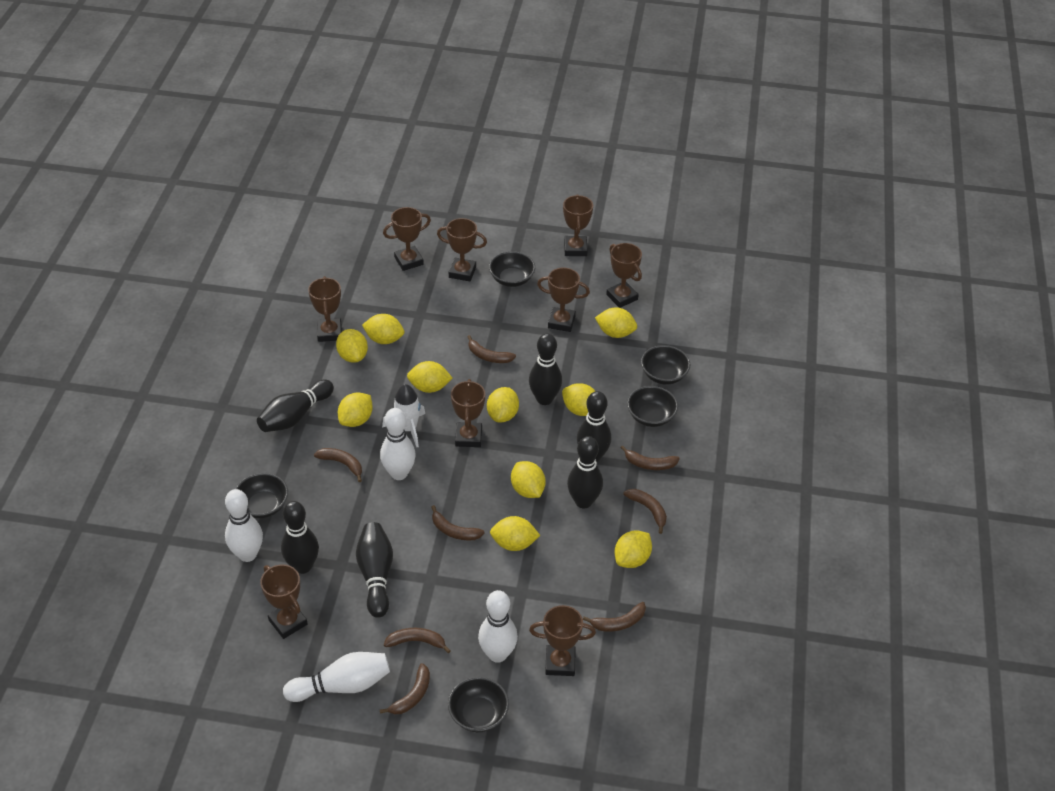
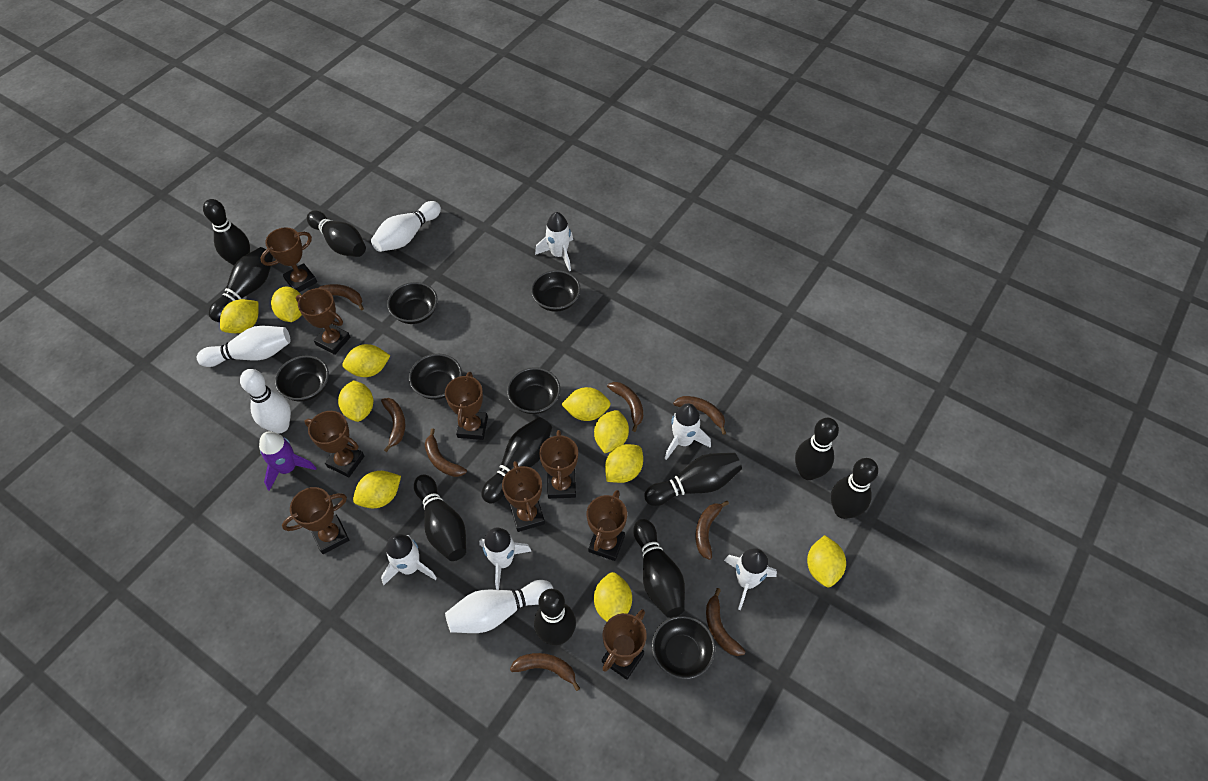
black bowl: 5 -> 6
black bowling pin: 6 -> 10
purple rocket: 0 -> 1
white rocket: 1 -> 5

